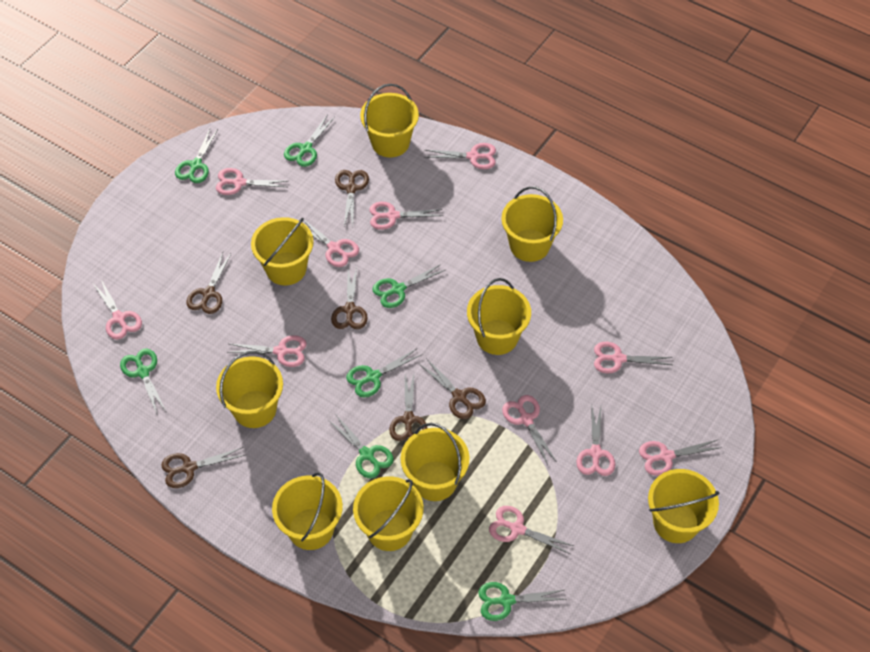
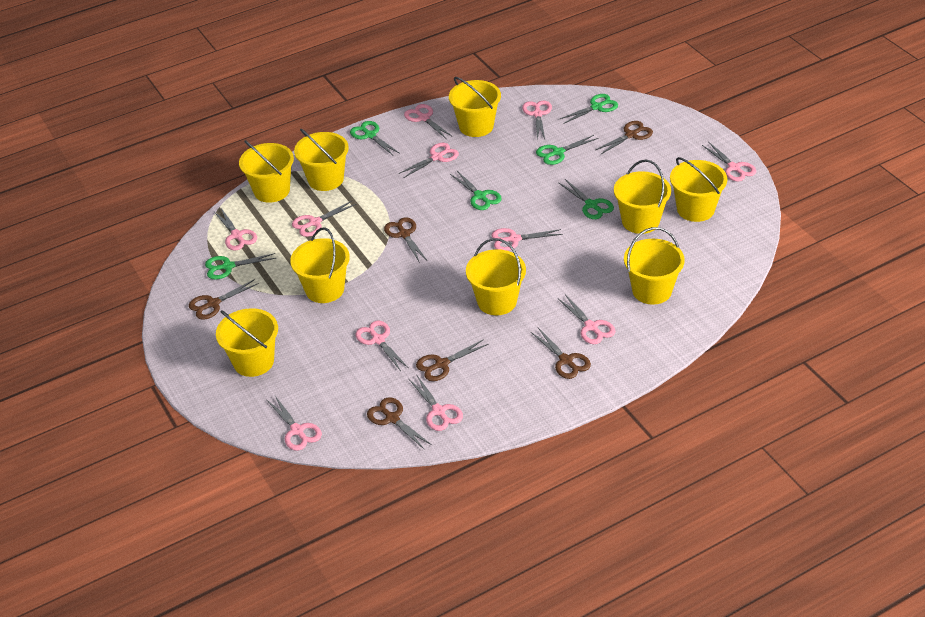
green scissors: 7 -> 6

